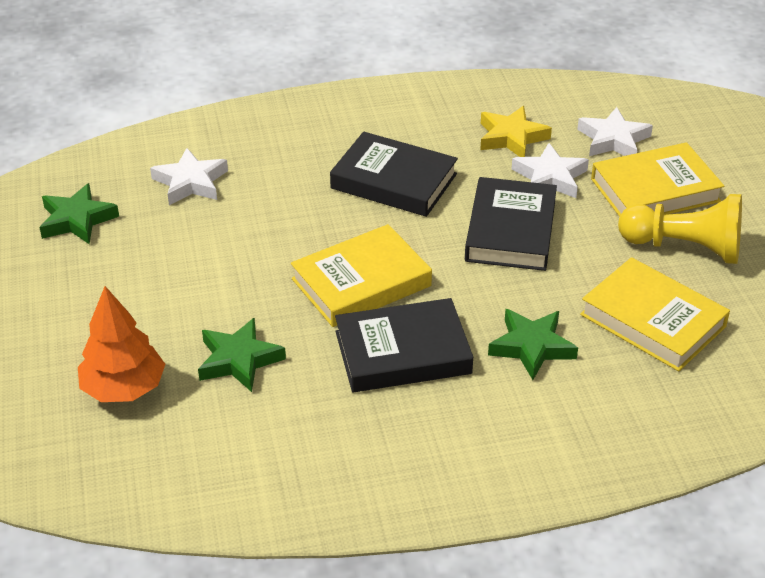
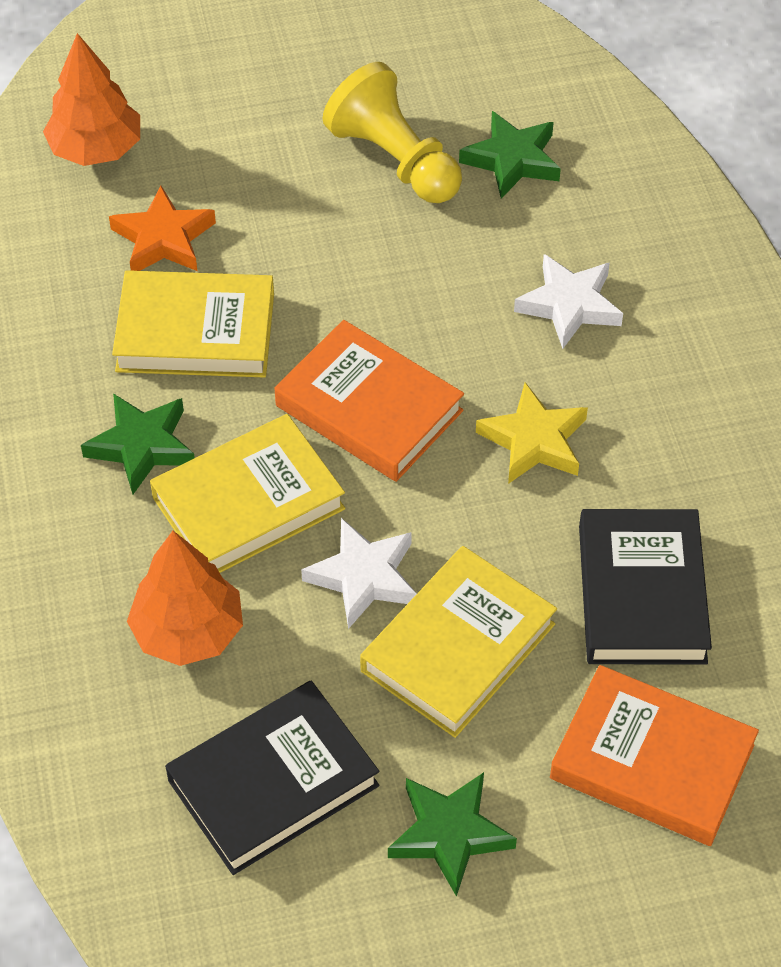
black book: 3 -> 2
orange book: 0 -> 2
orange star: 0 -> 1
orange tree: 1 -> 2
white star: 3 -> 2

